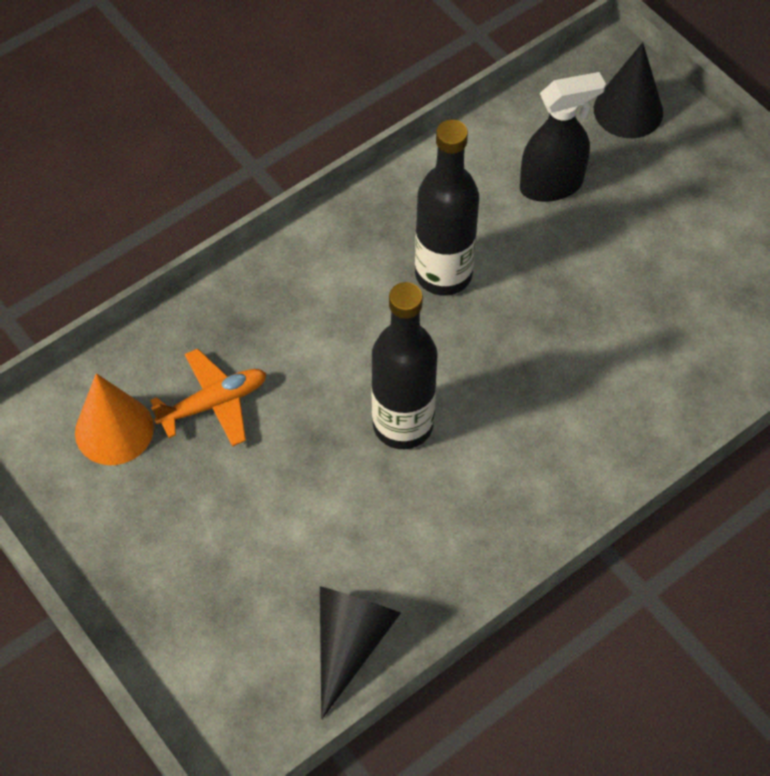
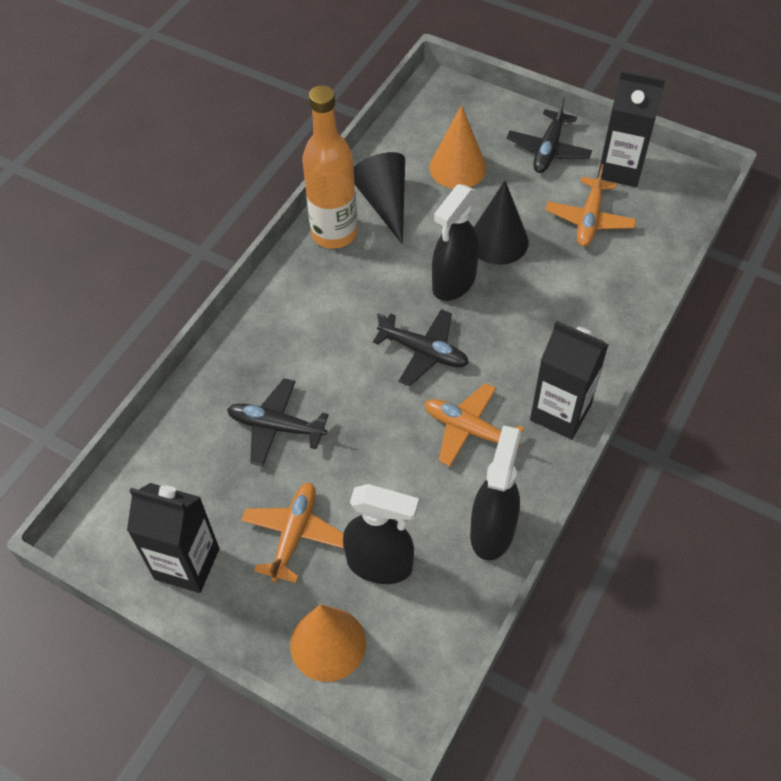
black bottle: 2 -> 0
black carton: 0 -> 3
black plane: 0 -> 3
black spray bottle: 1 -> 3
orange bottle: 0 -> 1
orange cone: 1 -> 2
orange plane: 1 -> 3

